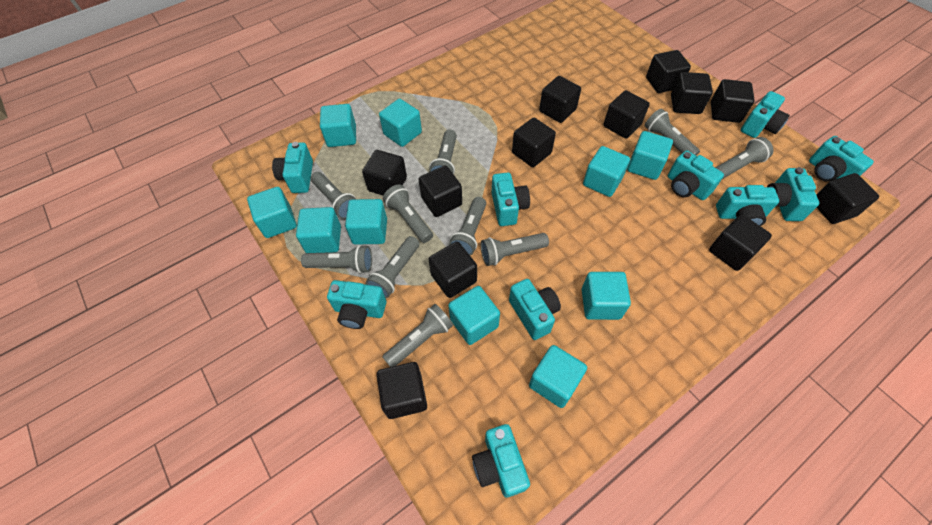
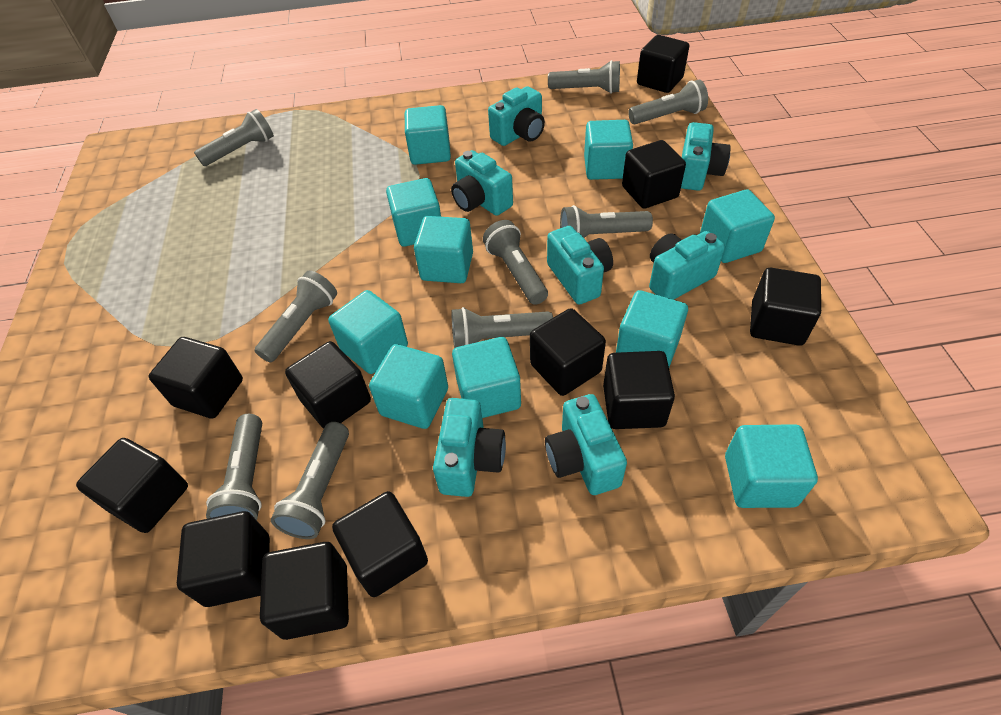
black cube: 12 -> 11
grey flashlight: 10 -> 9
turquoise camera: 10 -> 7

